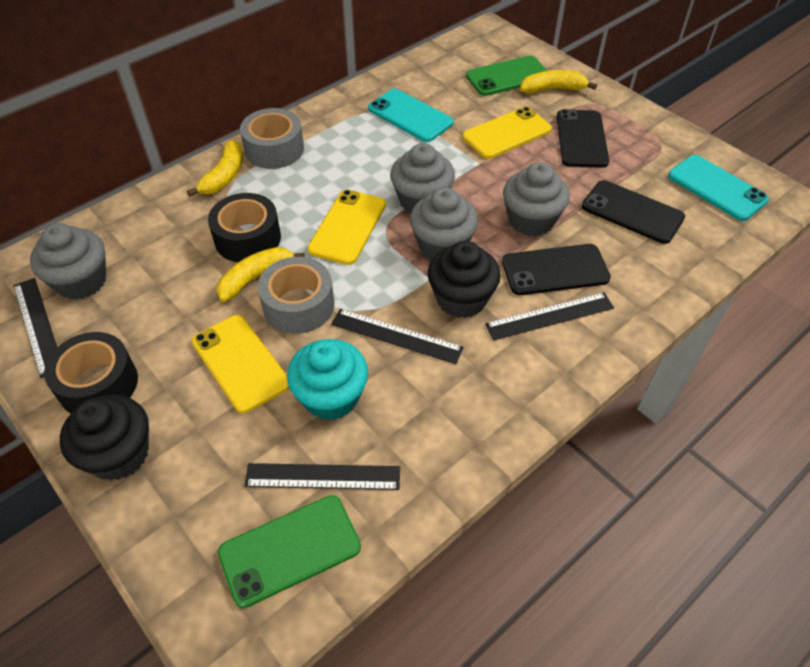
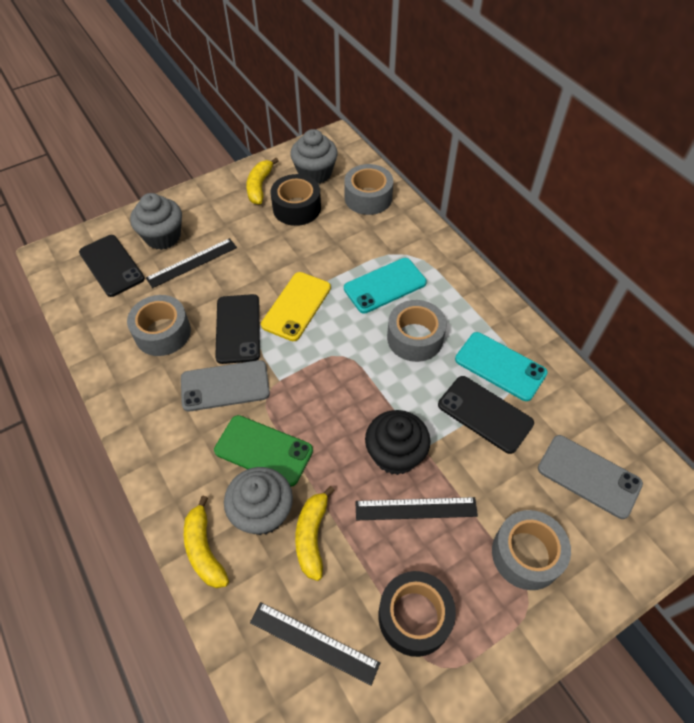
black cupcake: 2 -> 1
black ruler: 4 -> 3
green phone: 2 -> 1
grey cupcake: 4 -> 3
grey phone: 0 -> 2
grey tape: 2 -> 4
turquoise cupcake: 1 -> 0
yellow phone: 3 -> 1

